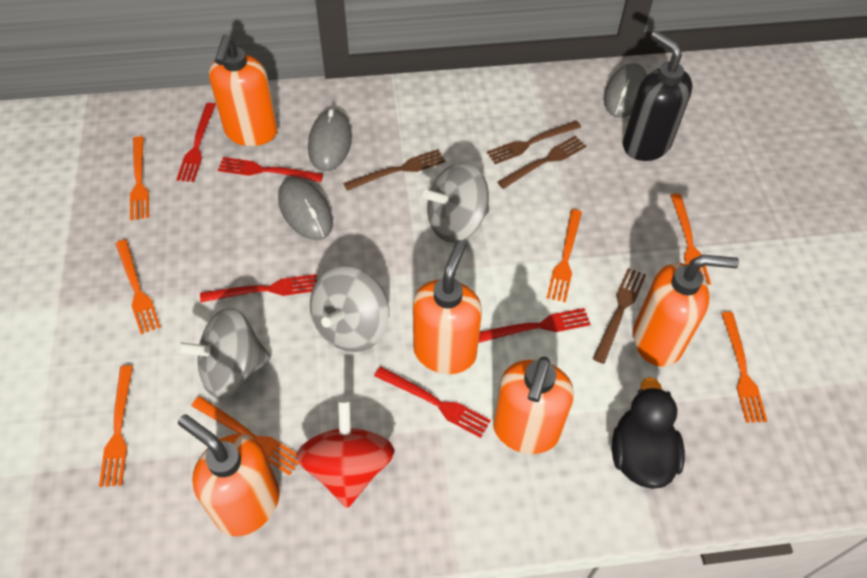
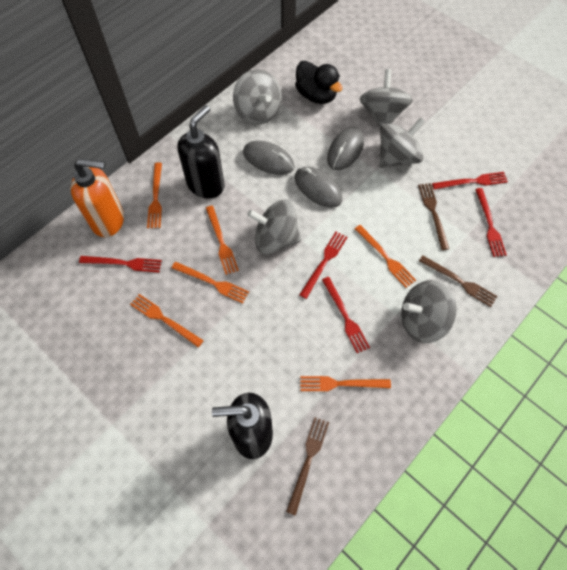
black soap dispenser: 1 -> 2
brown fork: 4 -> 3
grey spinning top: 3 -> 5
orange fork: 7 -> 6
orange soap dispenser: 5 -> 1
red spinning top: 1 -> 0

